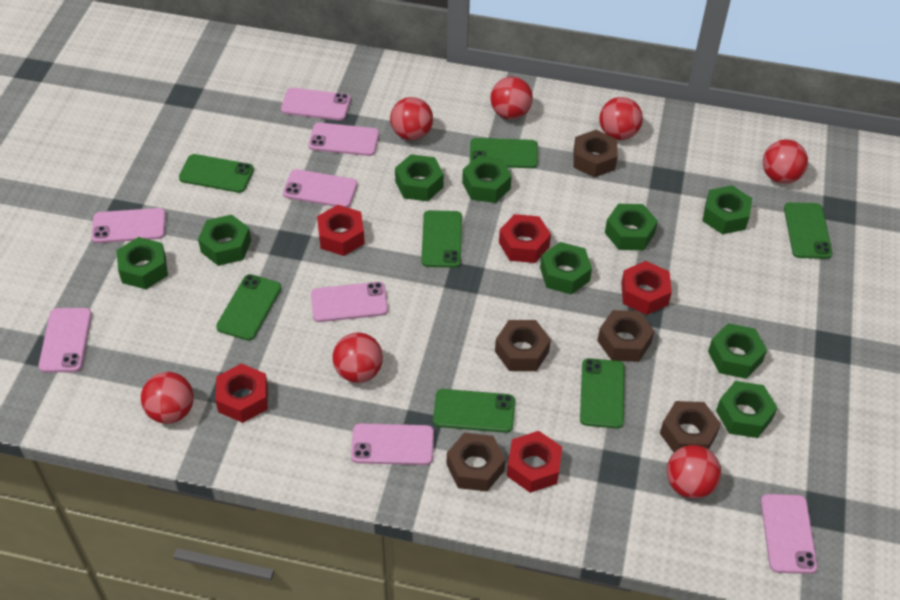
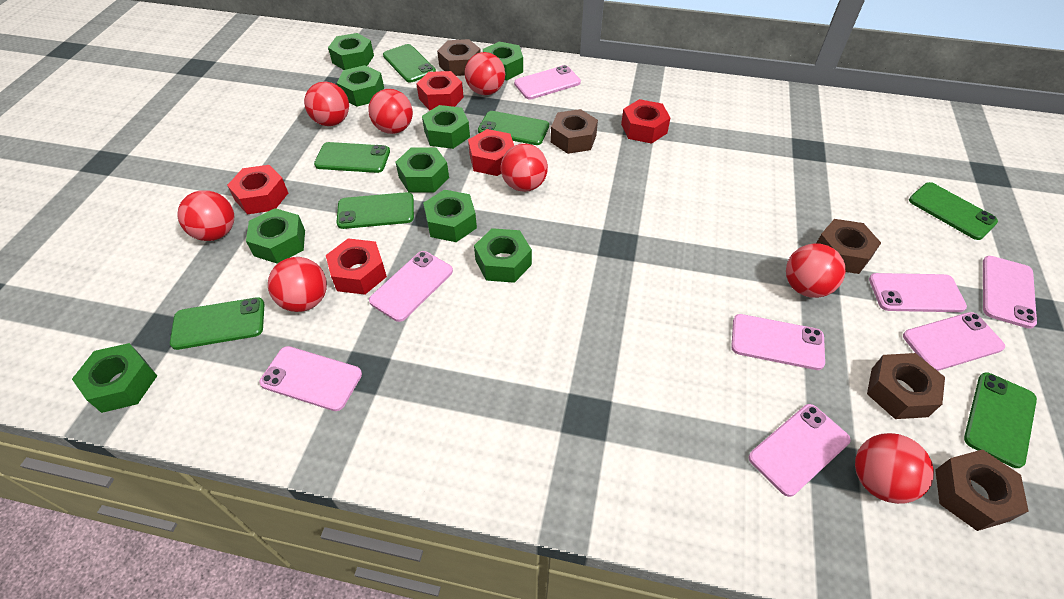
red ball: 7 -> 8

